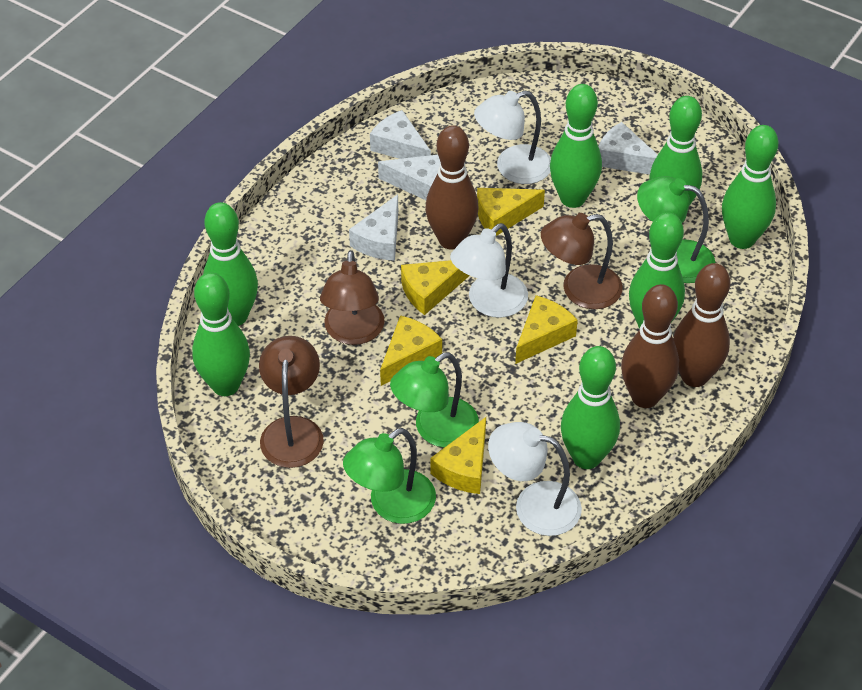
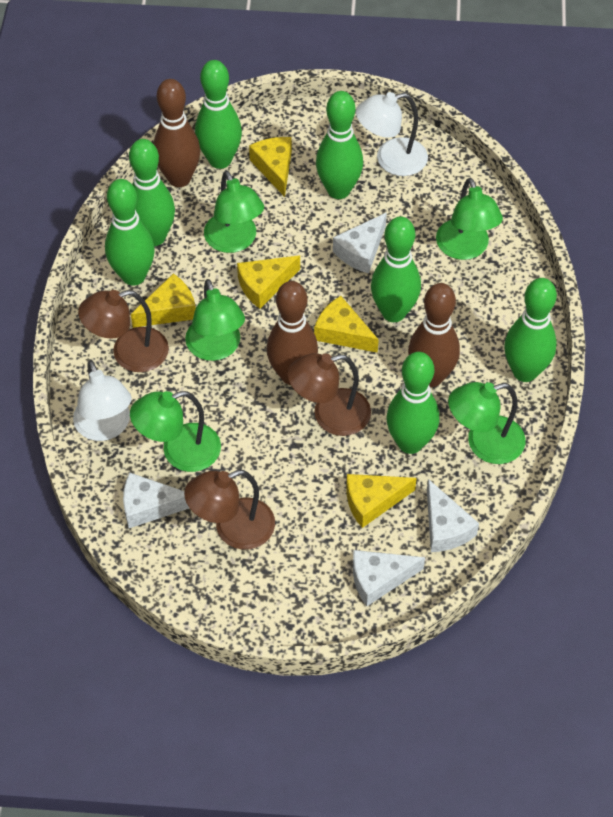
green lamp: 3 -> 5
white lamp: 3 -> 2

